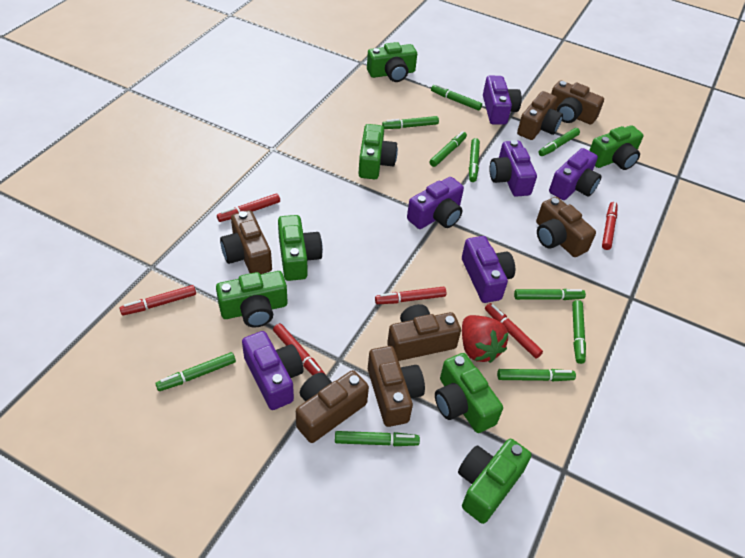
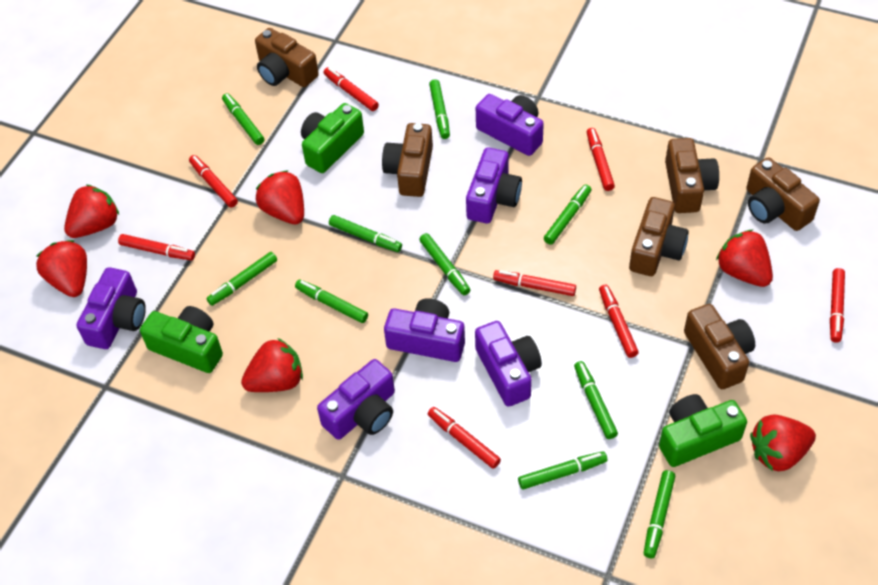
brown camera: 7 -> 6
green camera: 7 -> 3
red marker: 6 -> 8
red strawberry: 1 -> 6

